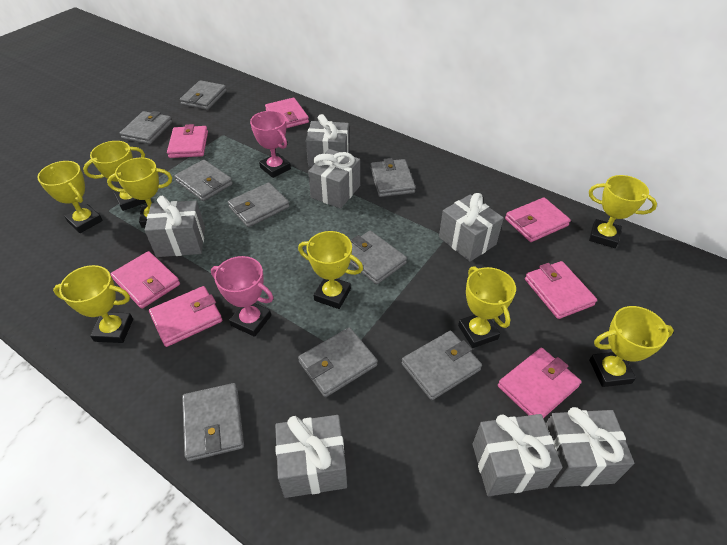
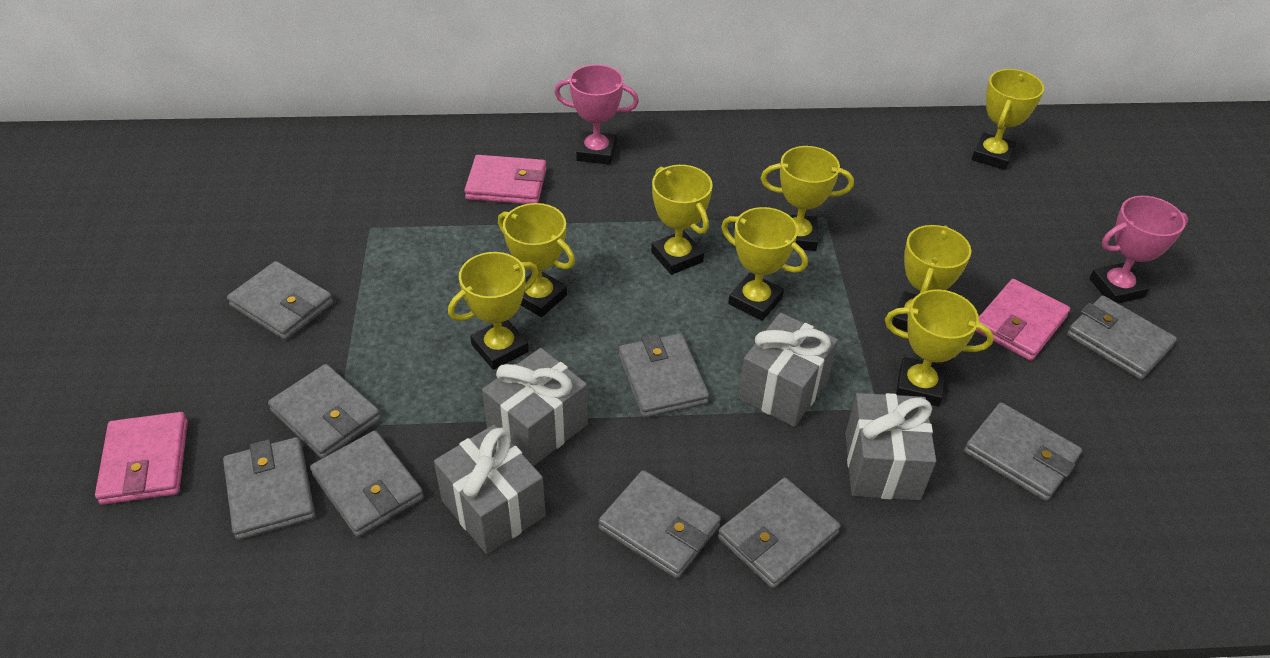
grey gift: 7 -> 4
pink wallet: 7 -> 3

